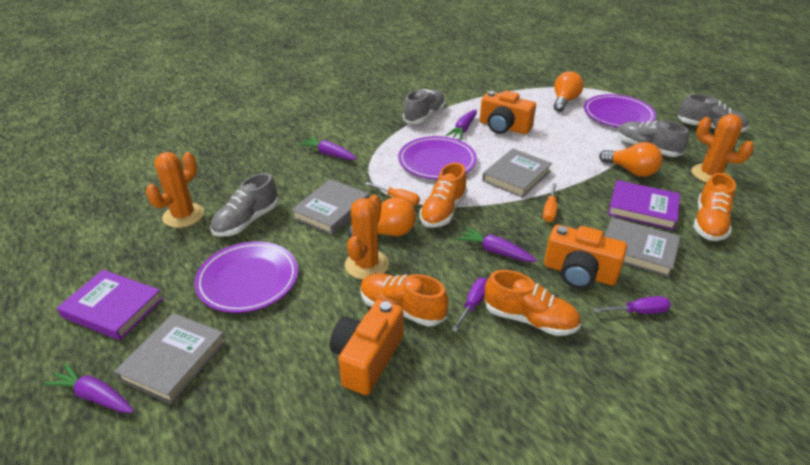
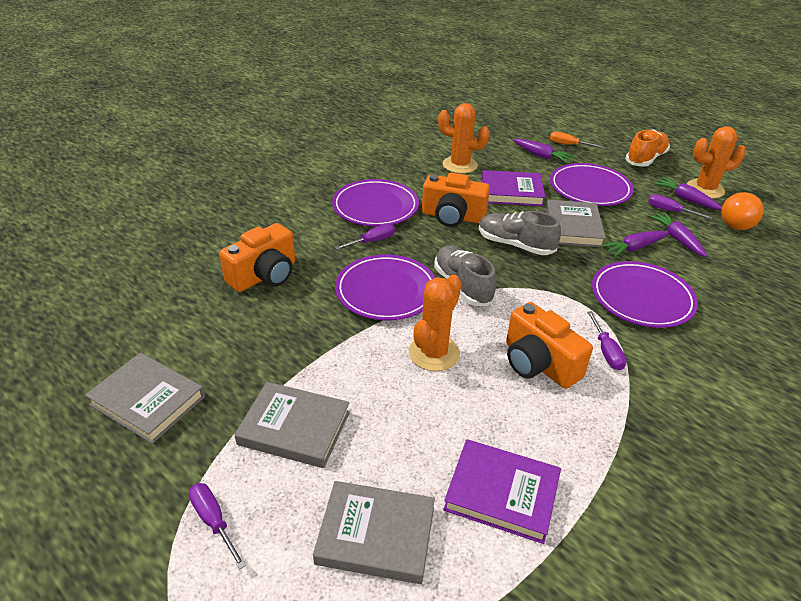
grey shoe: 4 -> 2
orange light bulb: 3 -> 1
orange screwdriver: 2 -> 1
orange shoe: 4 -> 1
purple plate: 3 -> 4
purple screwdriver: 2 -> 4

